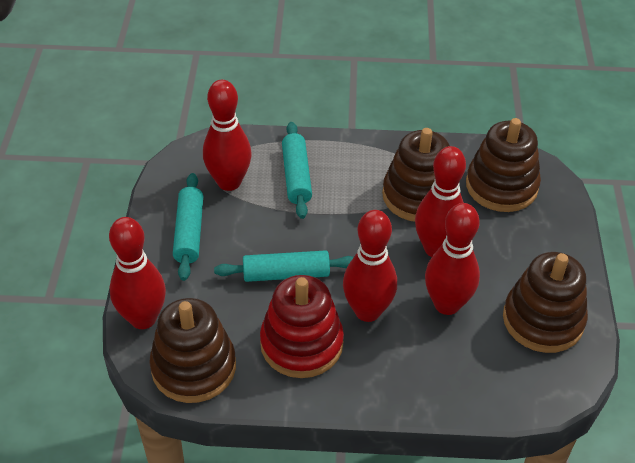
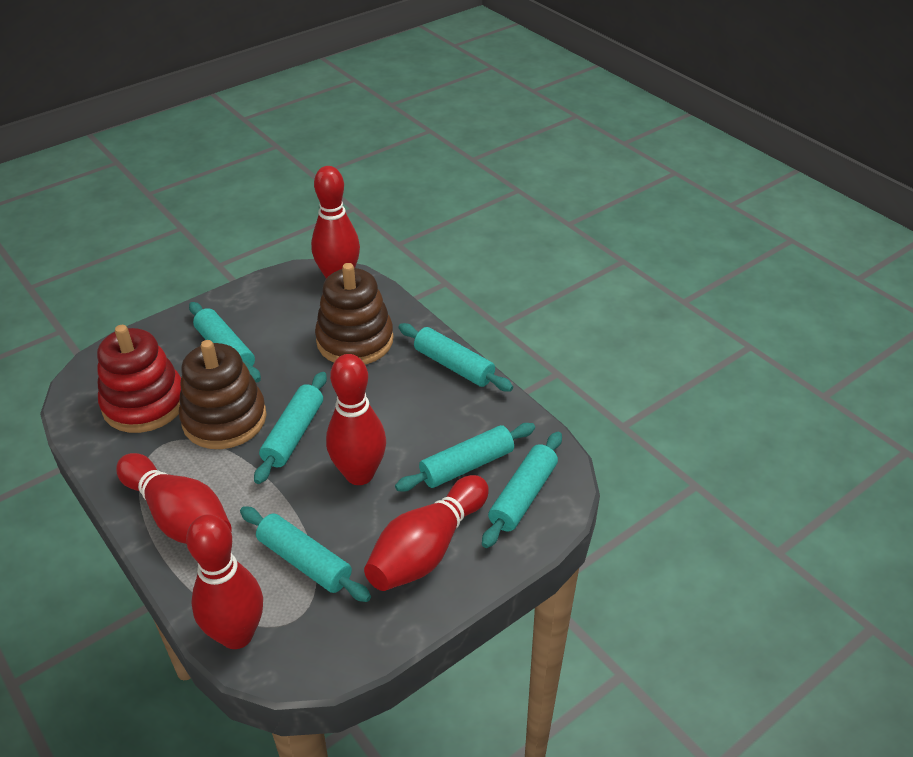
brown stacking toy: 4 -> 2
turquoise rolling pin: 3 -> 6

